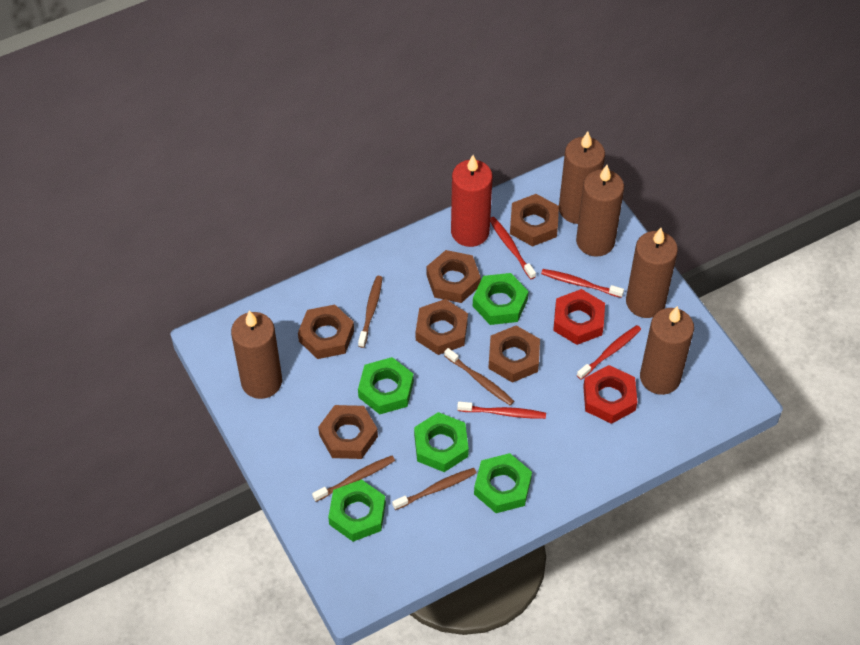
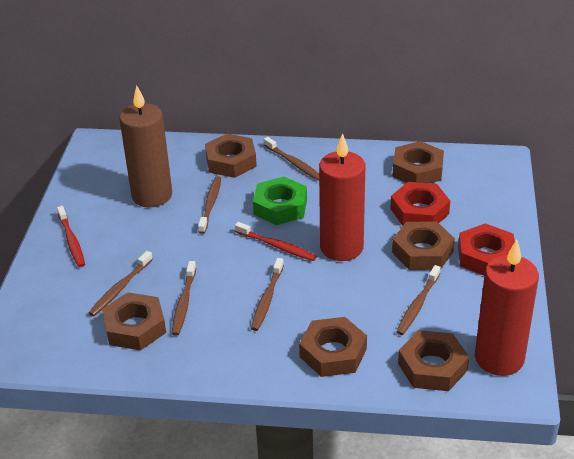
brown candle: 5 -> 1
brown toothbrush: 4 -> 6
green nut: 5 -> 1
red candle: 1 -> 2
red toothbrush: 4 -> 2

